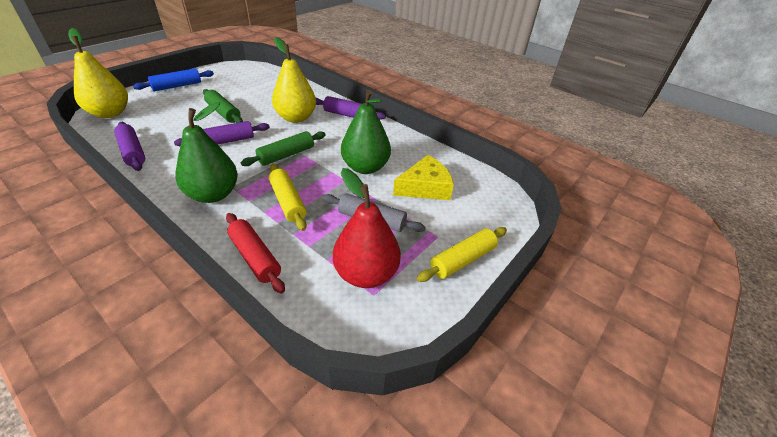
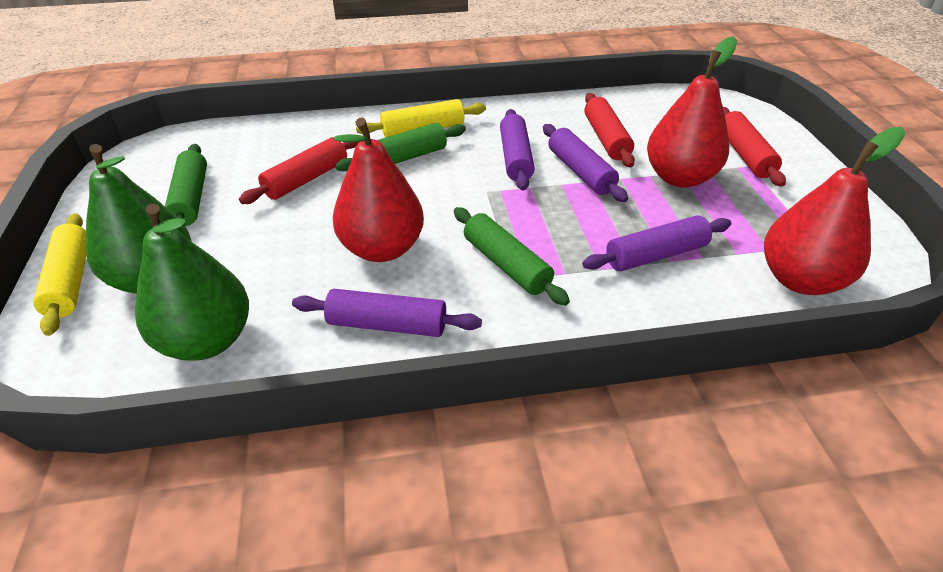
blue rolling pin: 1 -> 0
green rolling pin: 2 -> 3
grey rolling pin: 1 -> 0
purple rolling pin: 3 -> 4
red pear: 1 -> 3
red rolling pin: 1 -> 3
yellow cheese: 1 -> 0
yellow pear: 2 -> 0

